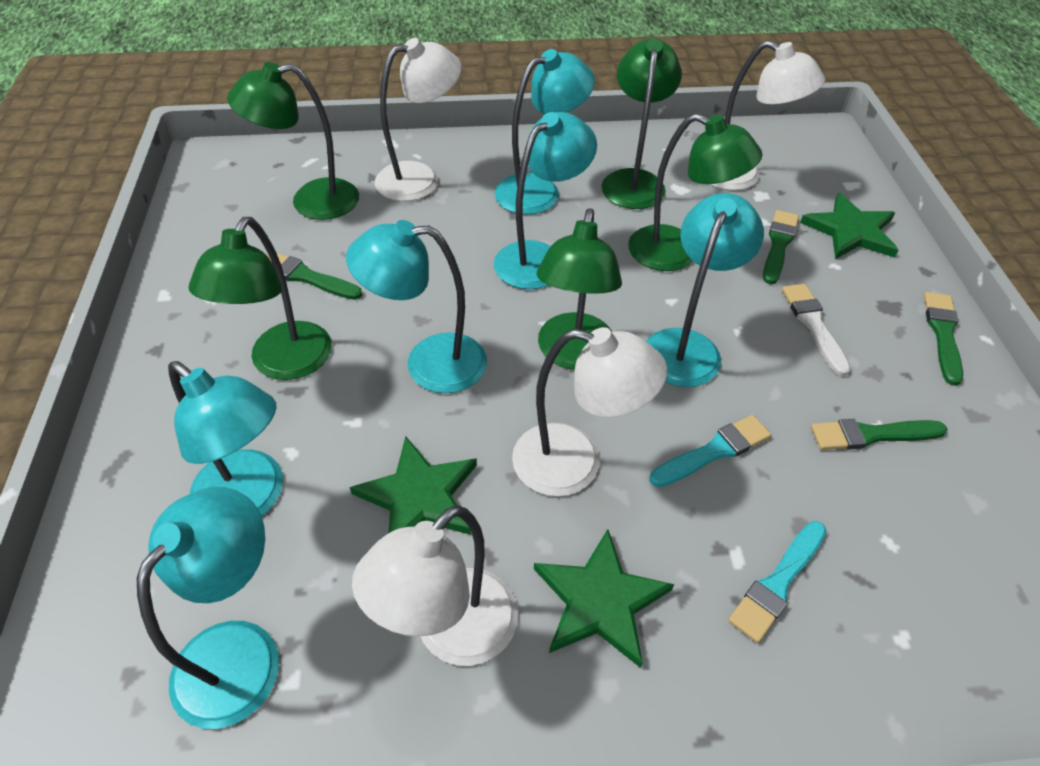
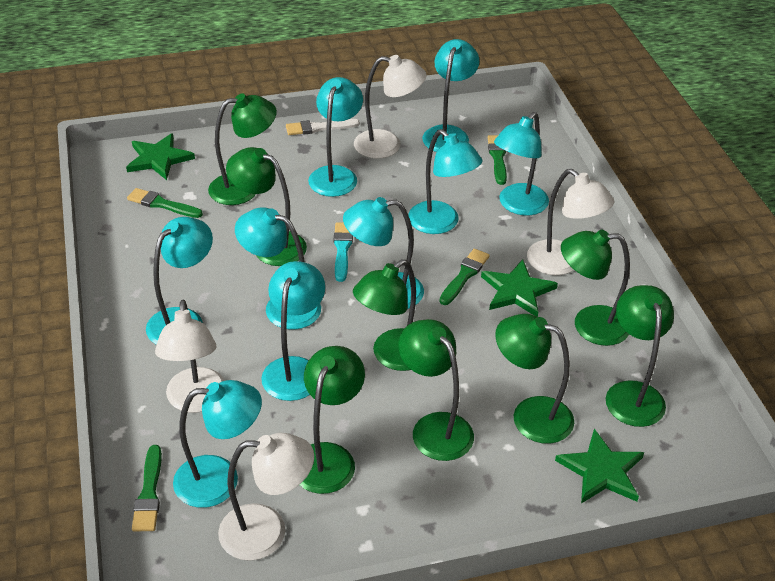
green lamp: 5 -> 8
turquoise brush: 2 -> 1
turquoise lamp: 6 -> 9

